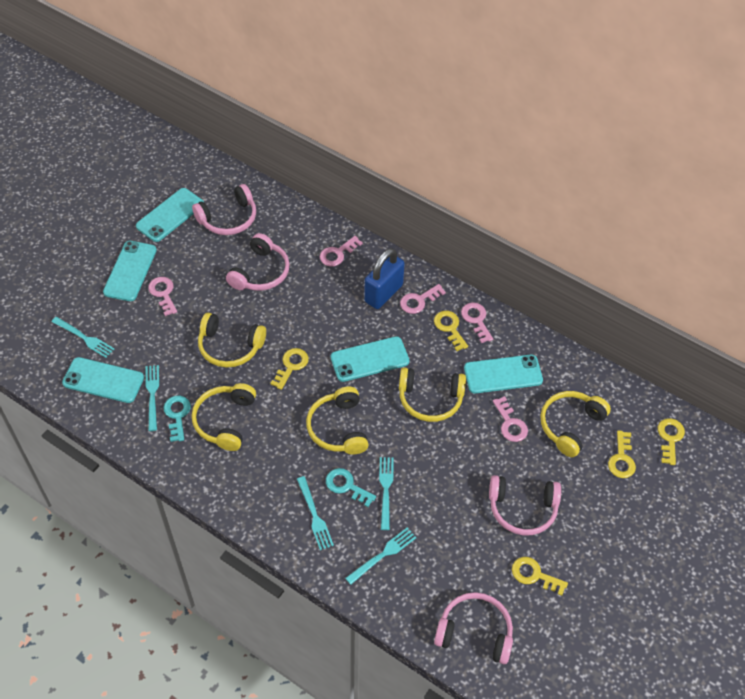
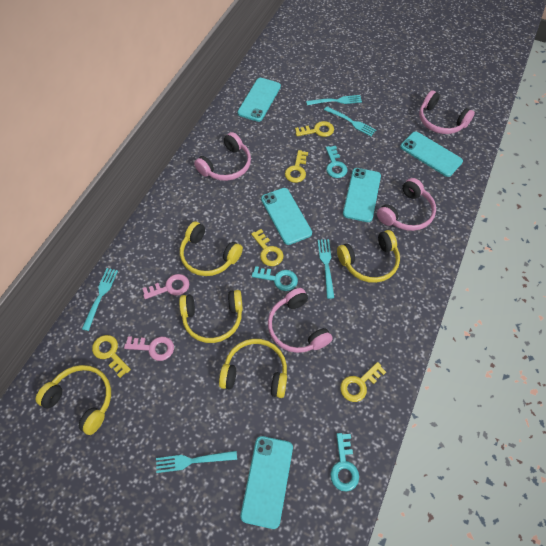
blue padlock: 1 -> 0
pink key: 5 -> 2
turquoise key: 2 -> 3

